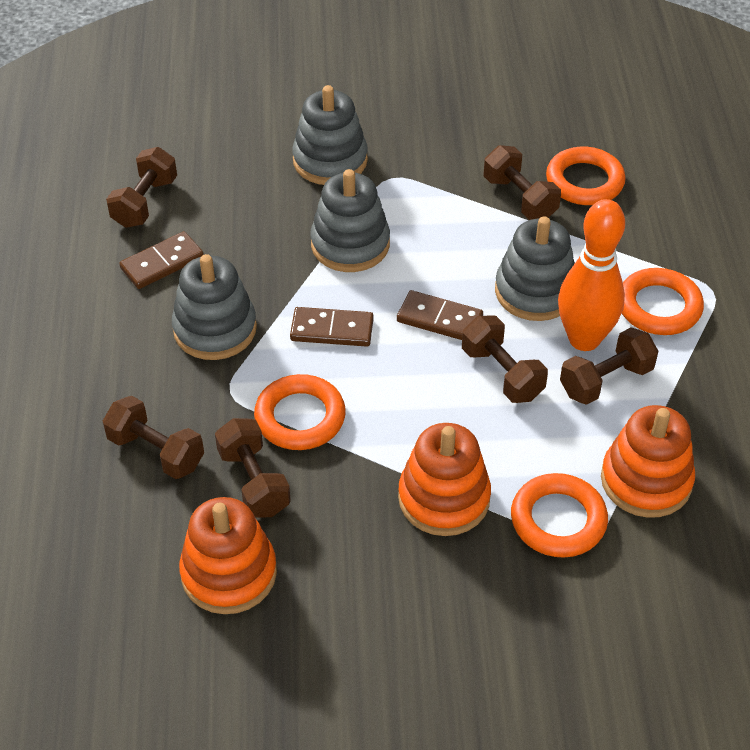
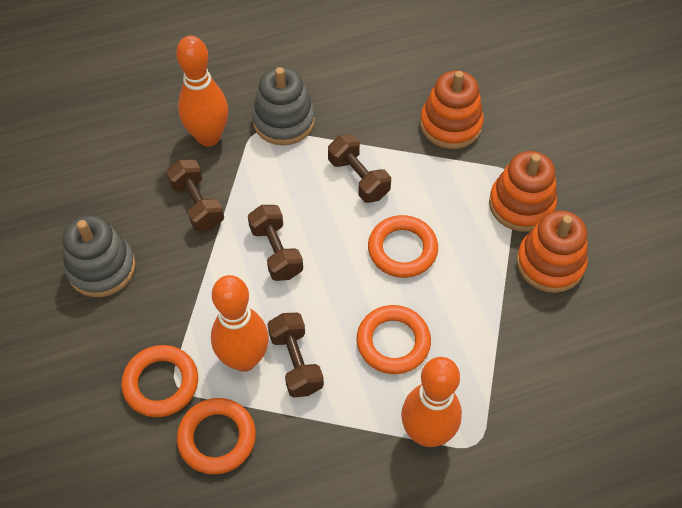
brown domino: 3 -> 0
brown dumbbell: 6 -> 4
grey stacking toy: 4 -> 2
orange bowling pin: 1 -> 3

